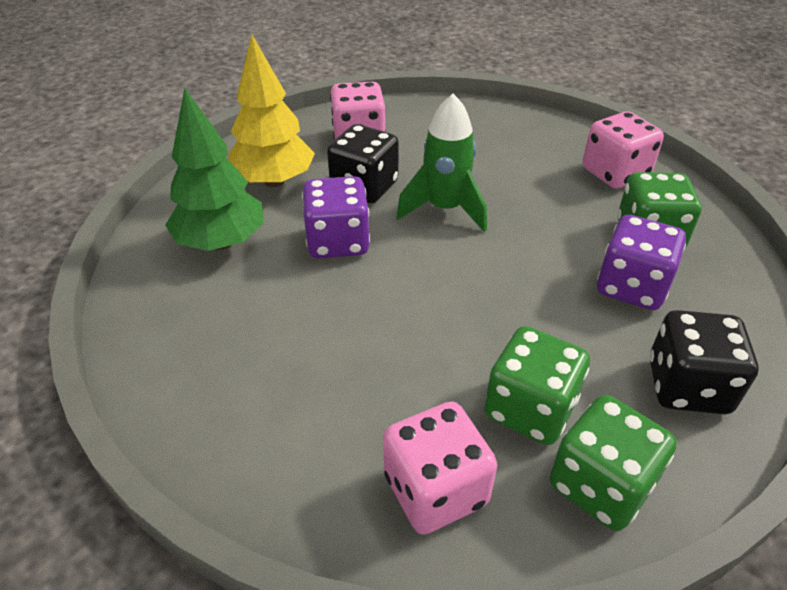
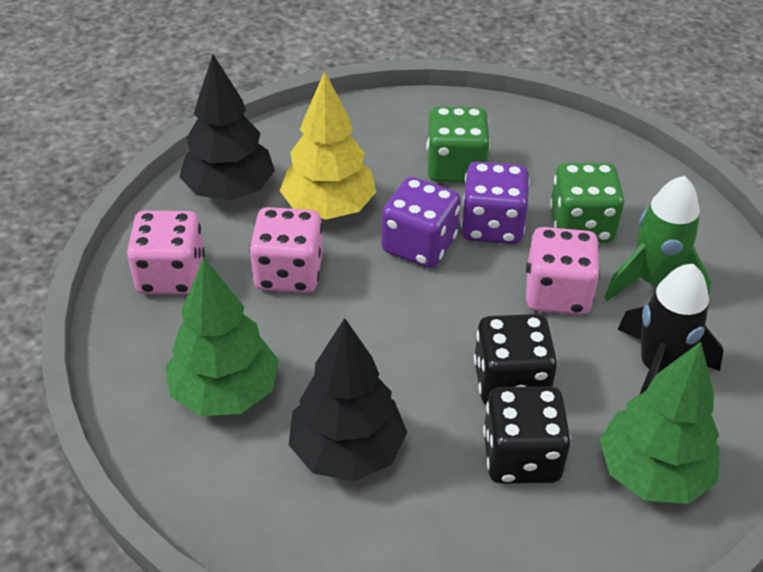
black rocket: 0 -> 1
black tree: 0 -> 2
green dice: 3 -> 2
green tree: 1 -> 2

